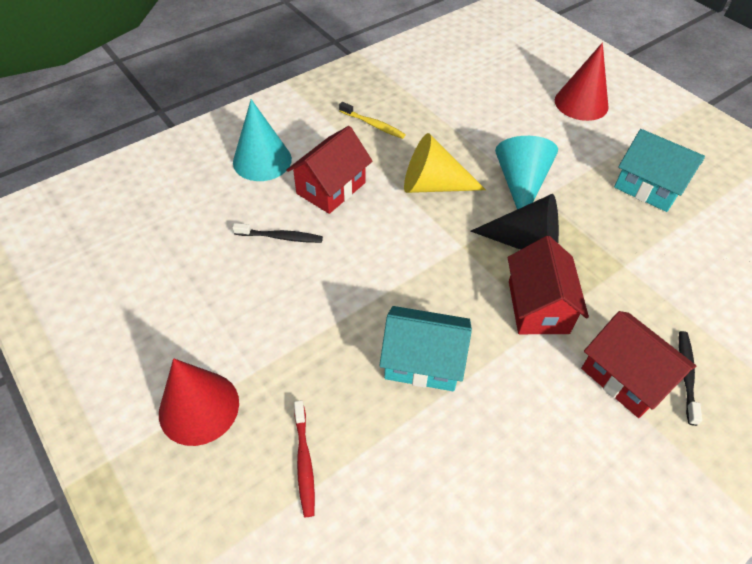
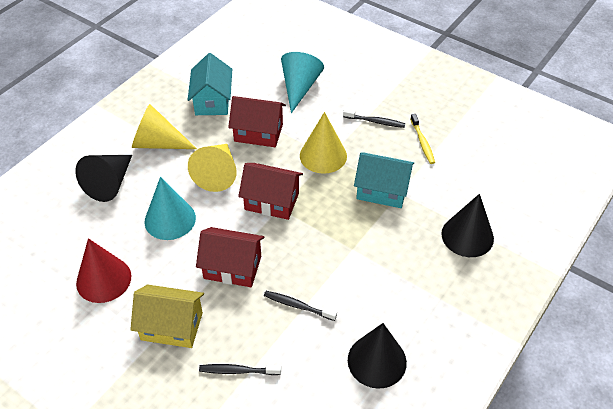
black cone: 1 -> 3
black toothbrush: 2 -> 3
red cone: 2 -> 1
red toothbrush: 1 -> 0
yellow cone: 1 -> 3
yellow house: 0 -> 1

